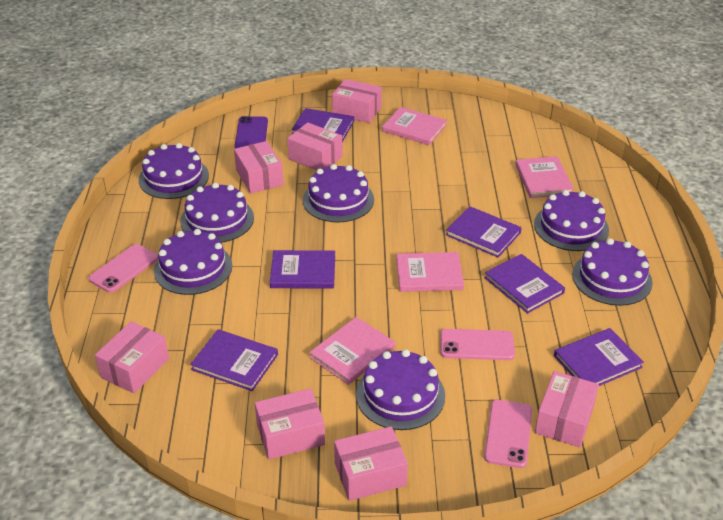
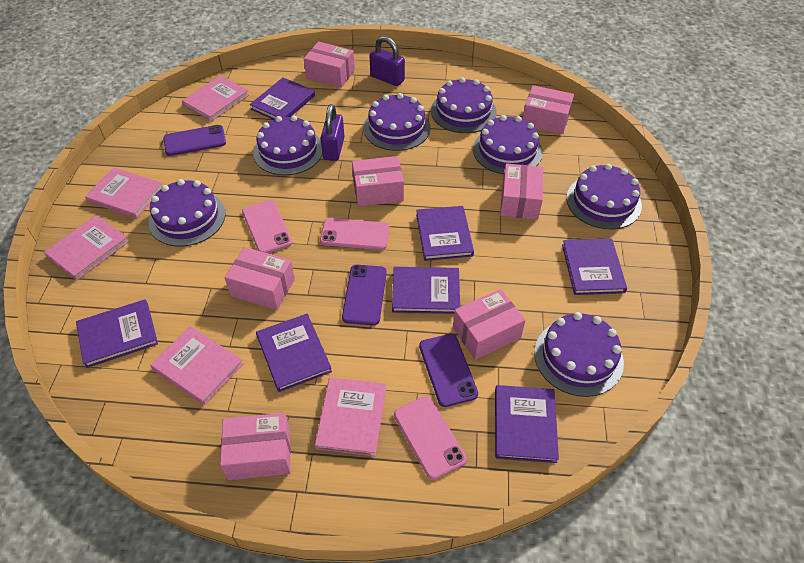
pink book: 4 -> 5
purple book: 6 -> 7
purple padlock: 0 -> 2
purple phone: 1 -> 3

